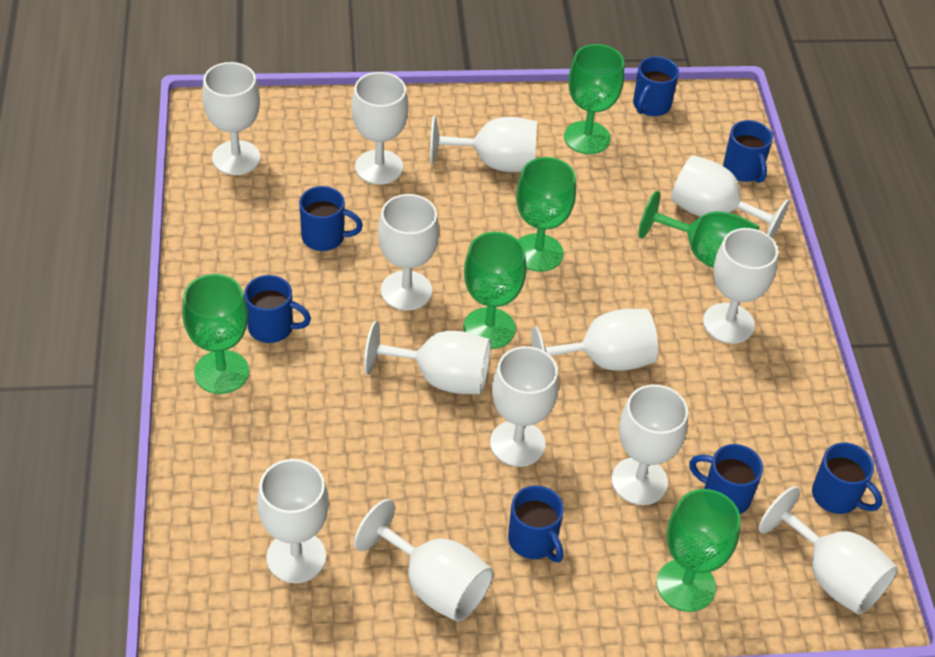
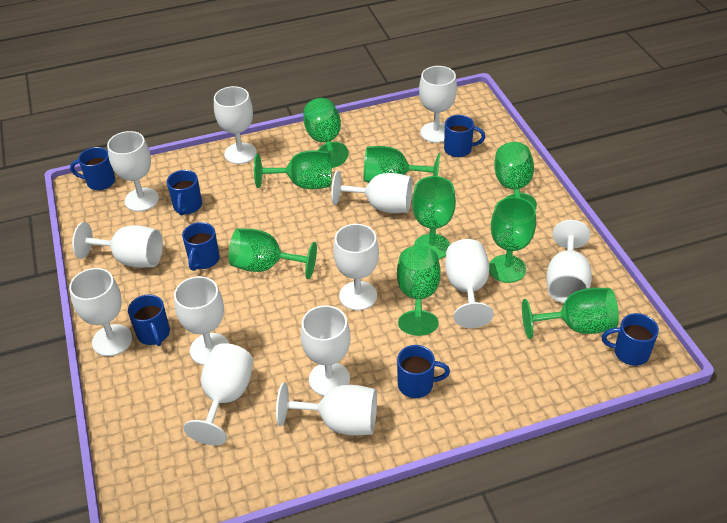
green goblet: 6 -> 9

